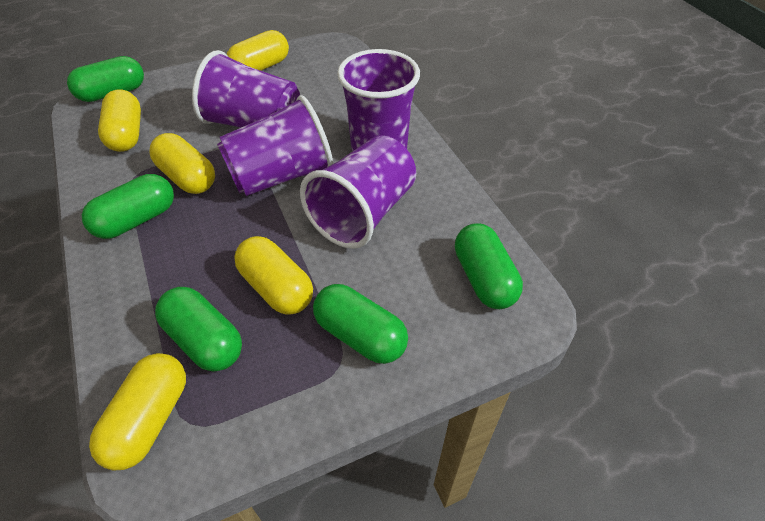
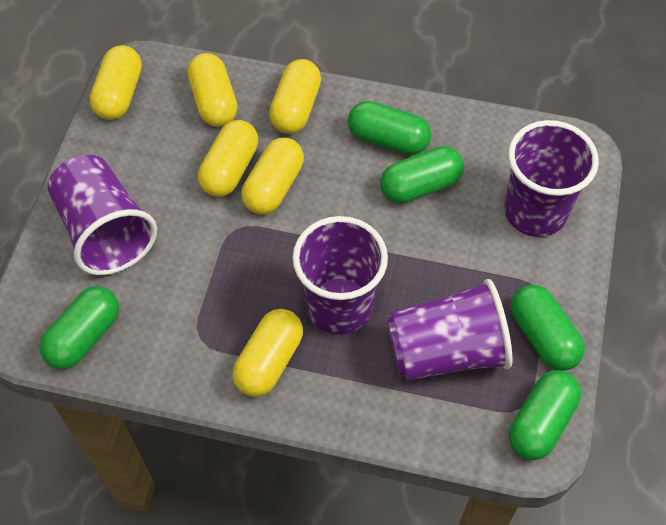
yellow capsule: 5 -> 6

